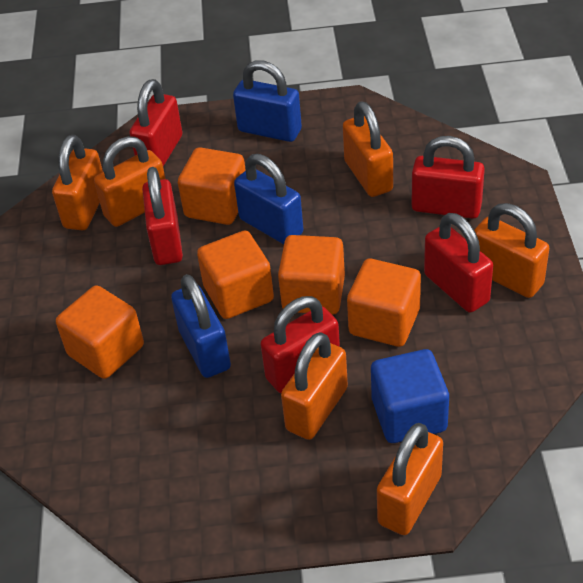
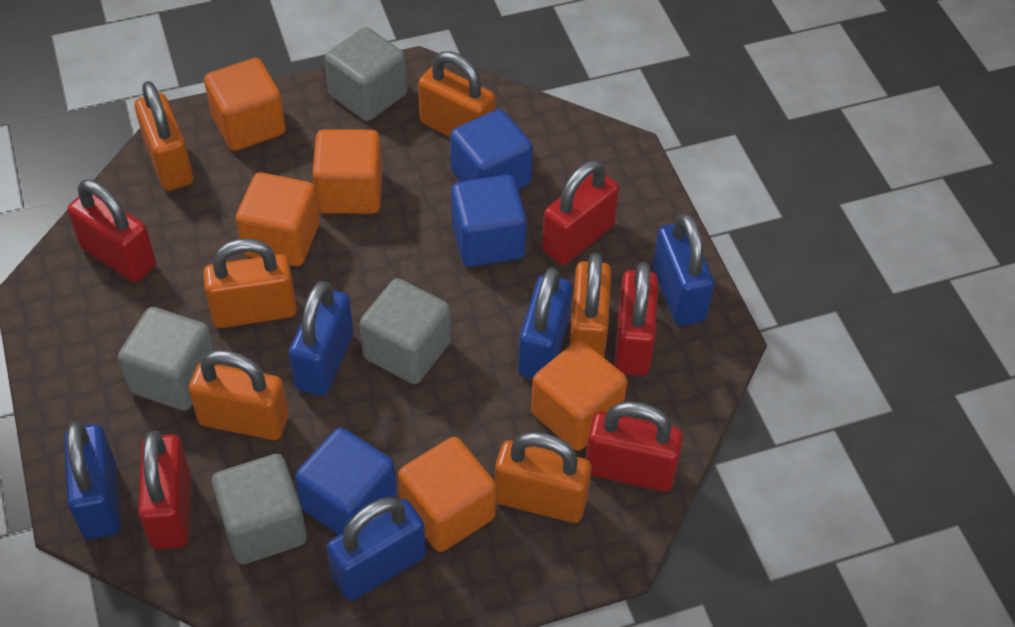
blue cube: 1 -> 3
blue padlock: 3 -> 5
grey cube: 0 -> 4

